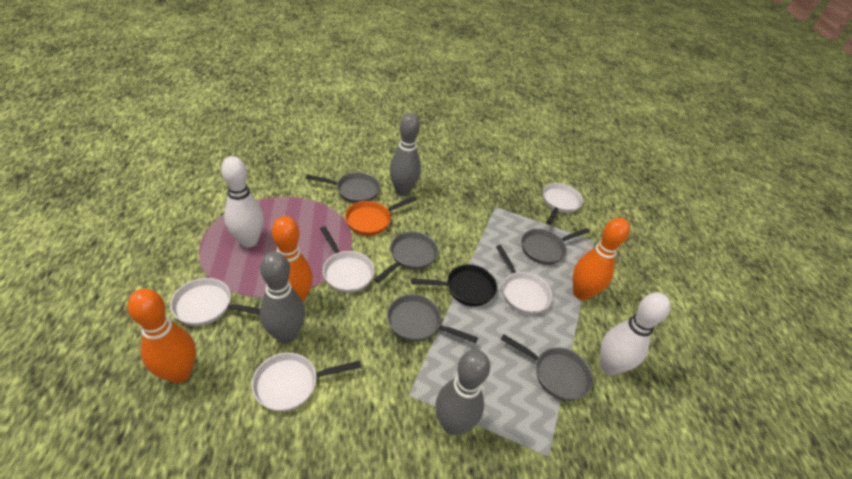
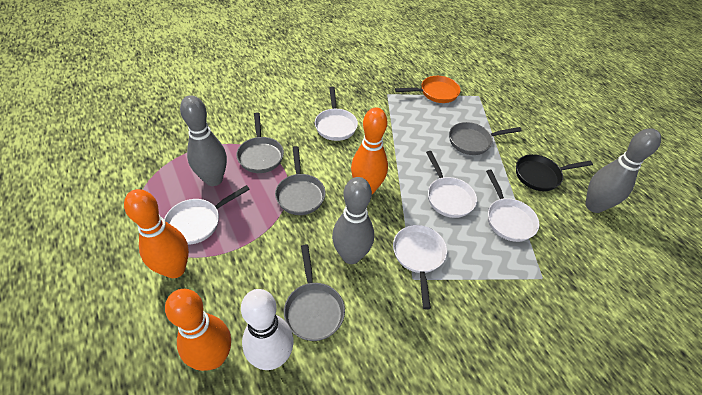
grey pan: 5 -> 4
white bowling pin: 2 -> 1

